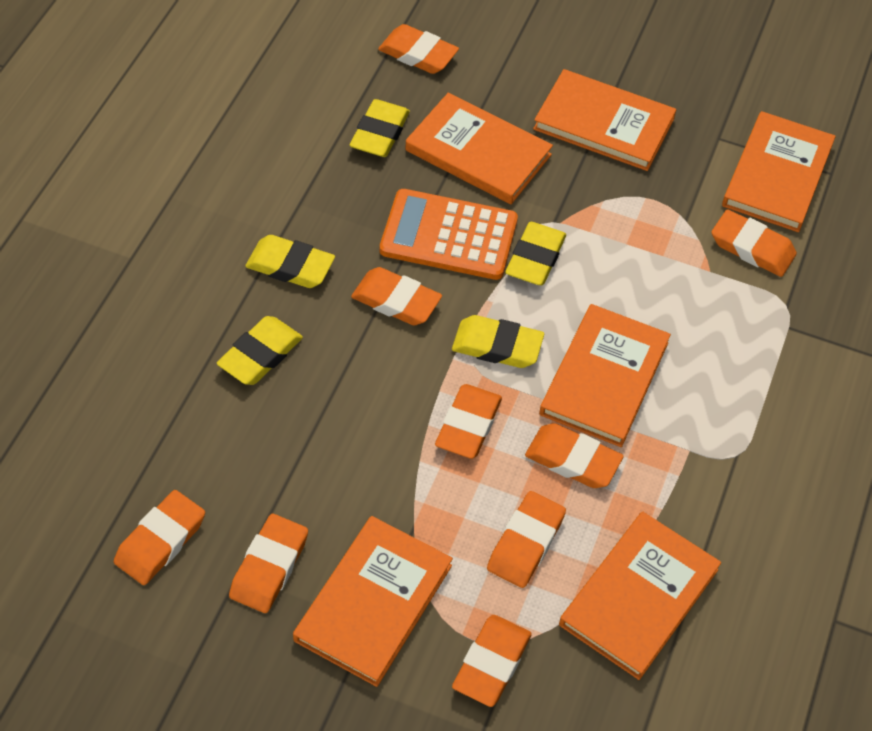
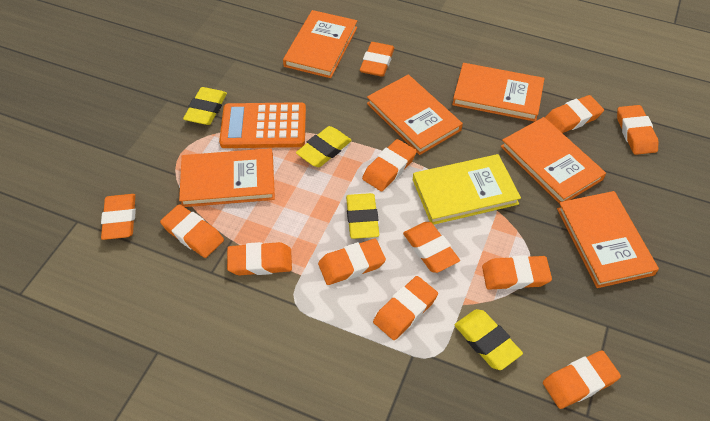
orange eraser: 9 -> 12
yellow book: 0 -> 1
yellow eraser: 5 -> 4

